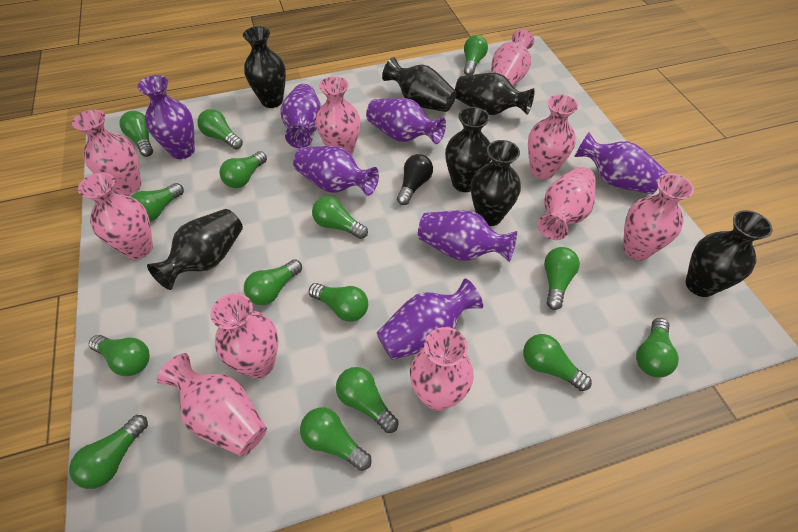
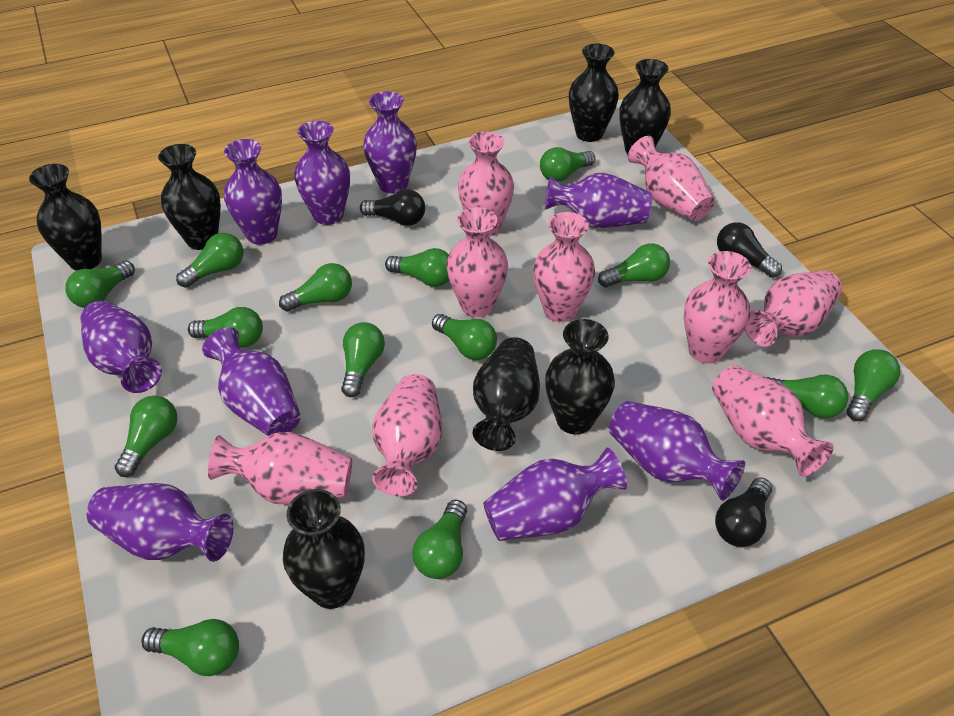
black light bulb: 1 -> 3
green light bulb: 15 -> 14
pink vase: 10 -> 9
purple vase: 7 -> 9

